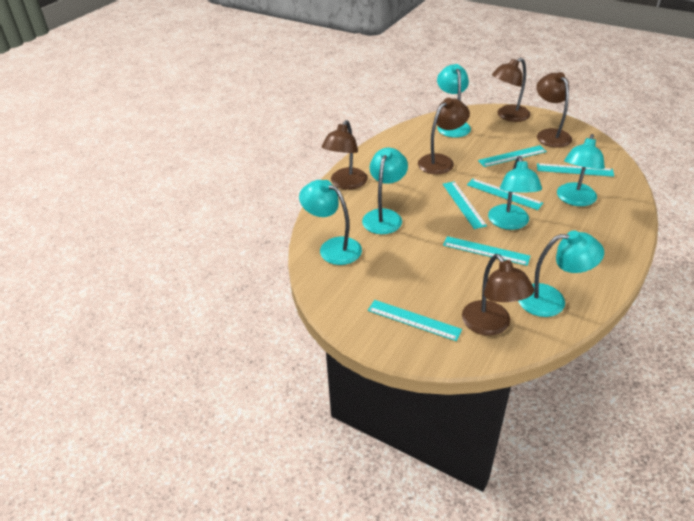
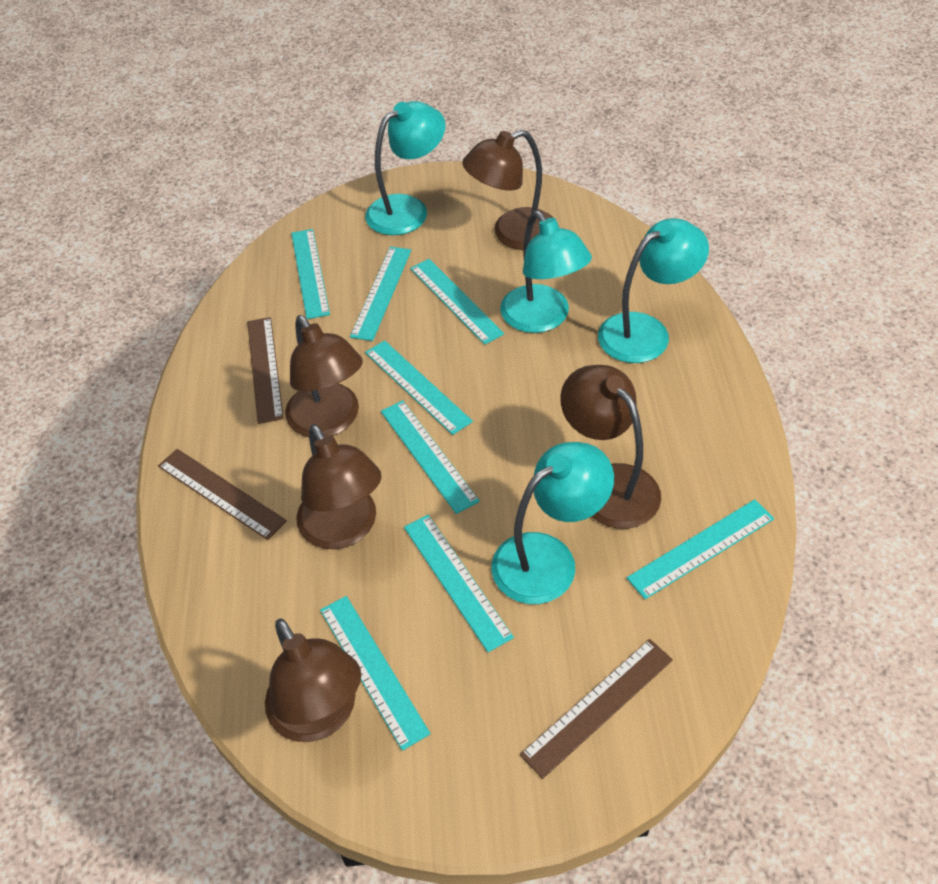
brown ruler: 0 -> 3
turquoise lamp: 6 -> 4
turquoise ruler: 6 -> 8

